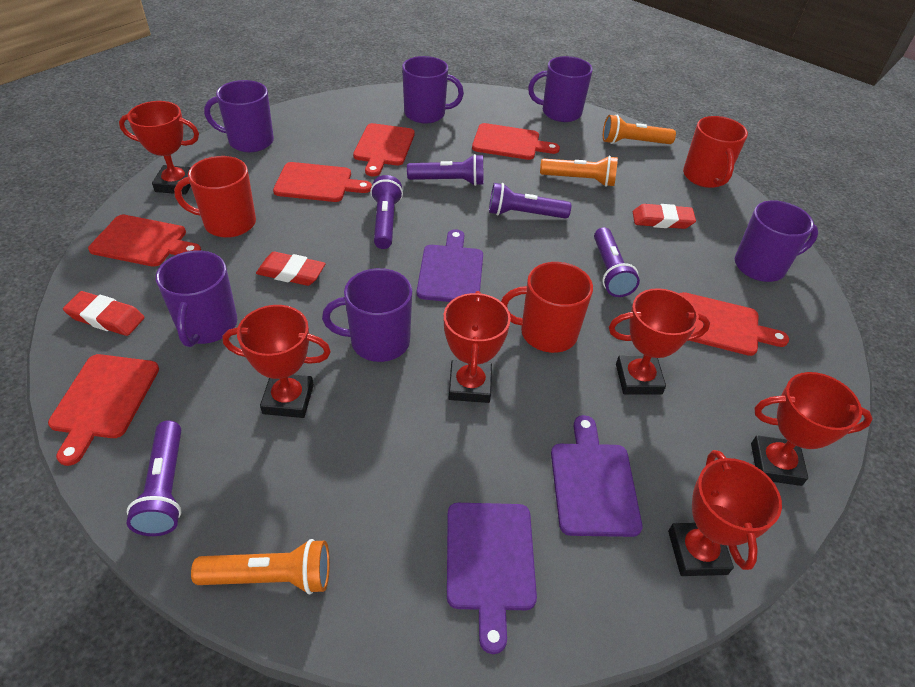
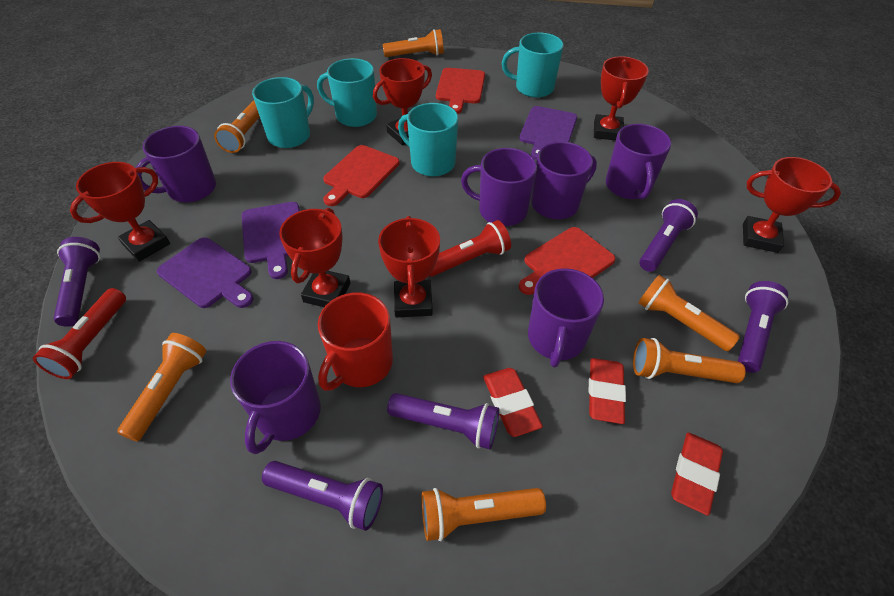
orange flashlight: 3 -> 6
red cutting board: 6 -> 3
red flashlight: 0 -> 2
red mug: 3 -> 1
turquoise mug: 0 -> 4

